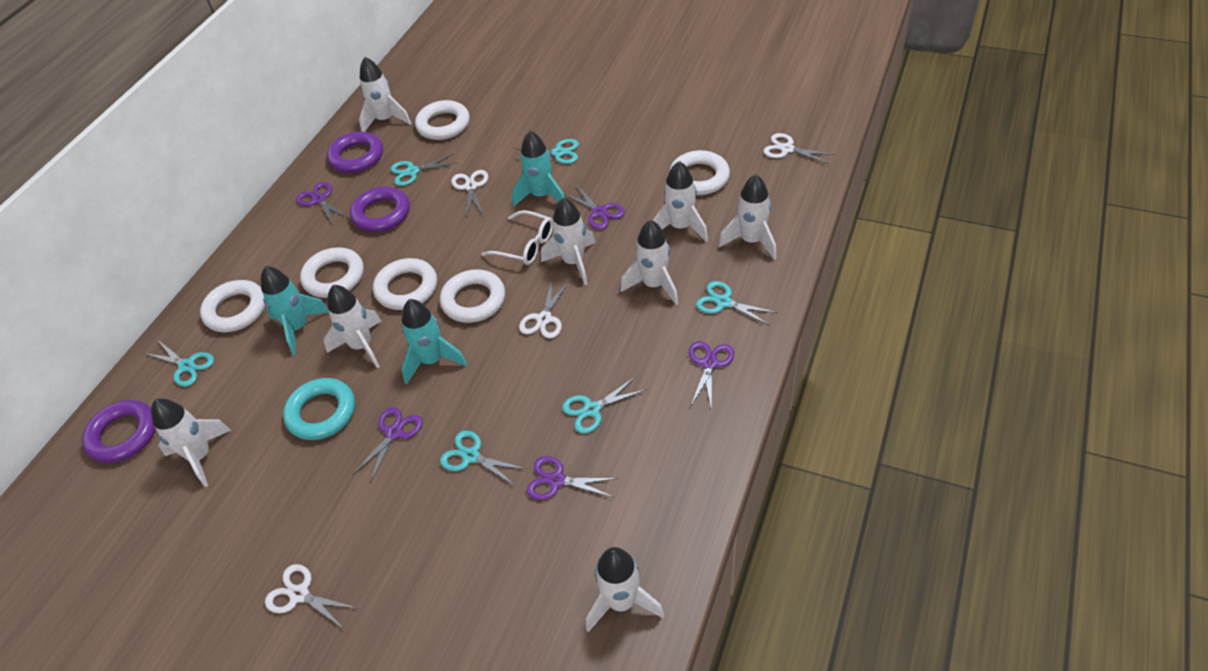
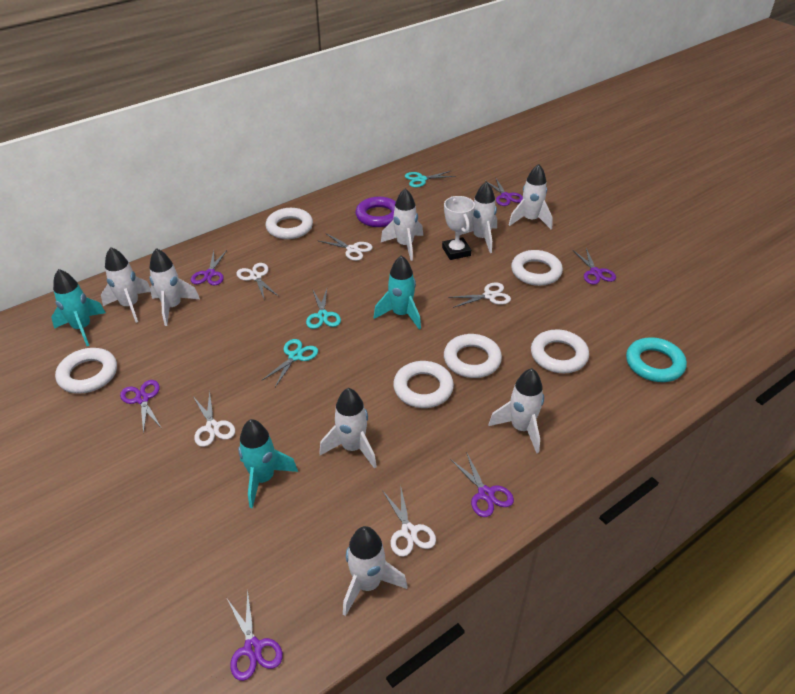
purple ring: 3 -> 1
purple scissors: 5 -> 6
turquoise scissors: 6 -> 3
white glasses: 1 -> 0
white scissors: 4 -> 5
white trophy: 0 -> 1

